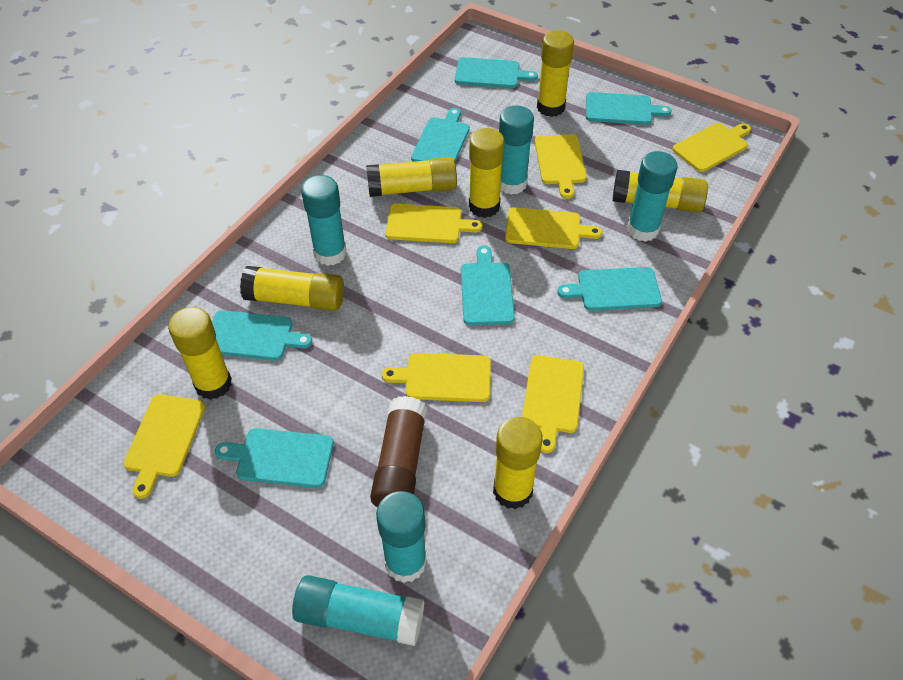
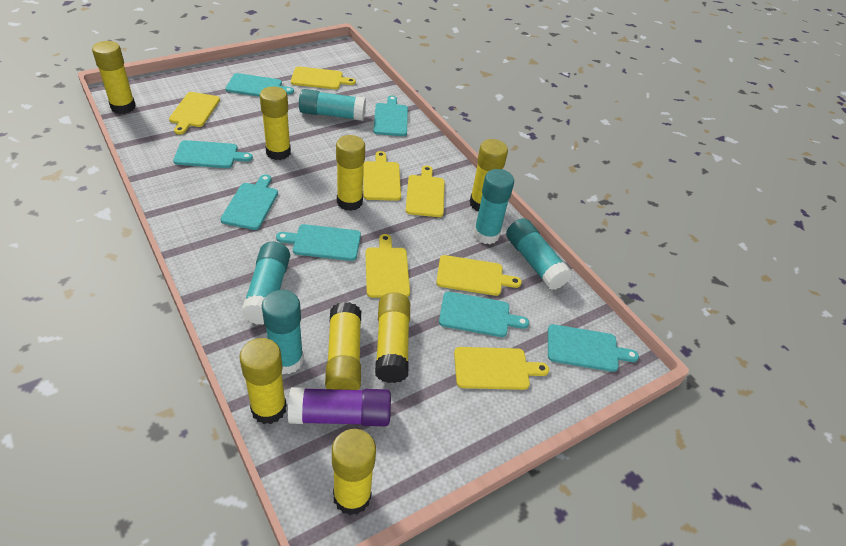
brown glue stick: 1 -> 0
purple glue stick: 0 -> 1
yellow glue stick: 7 -> 8

